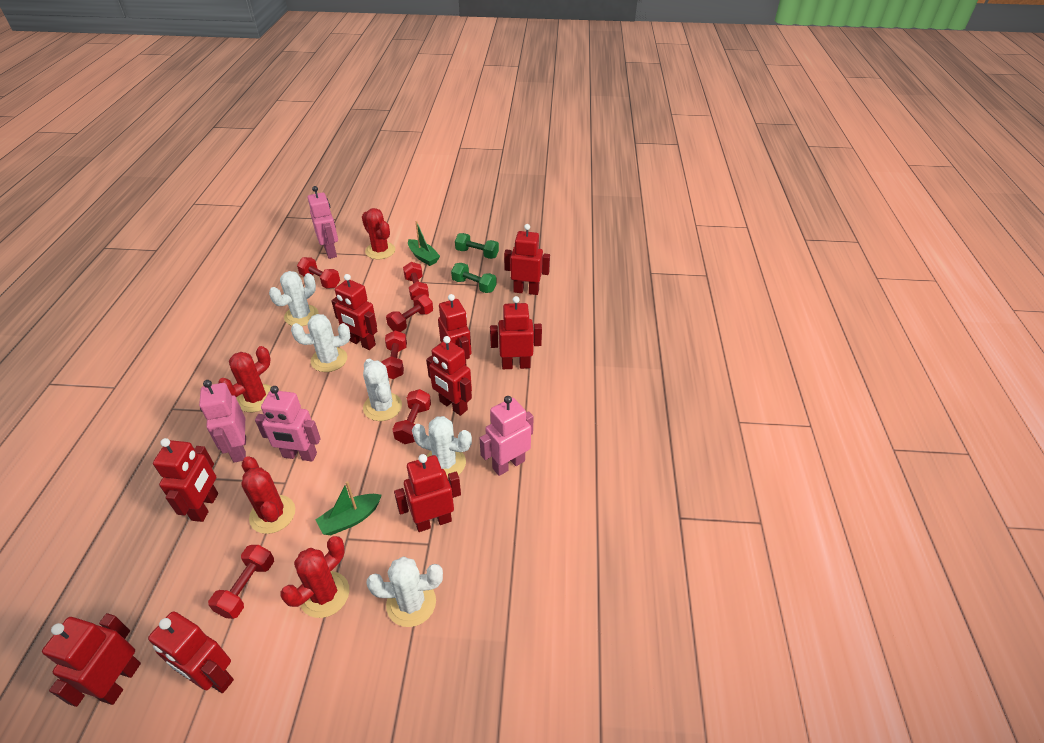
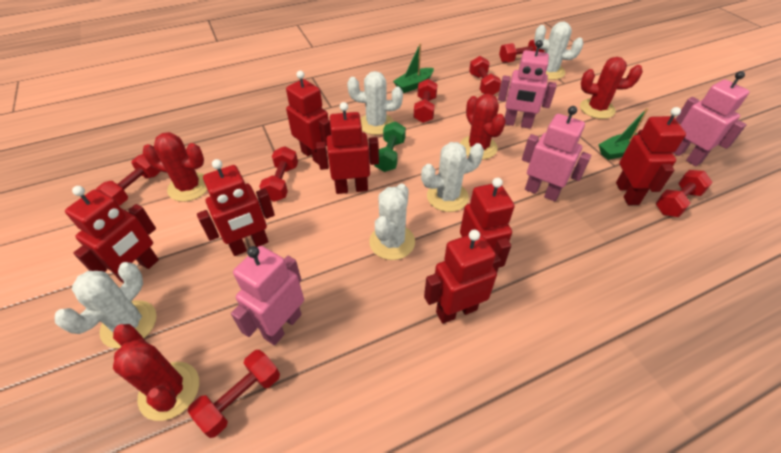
green dumbbell: 2 -> 1
red dumbbell: 6 -> 7
red robot: 9 -> 7

